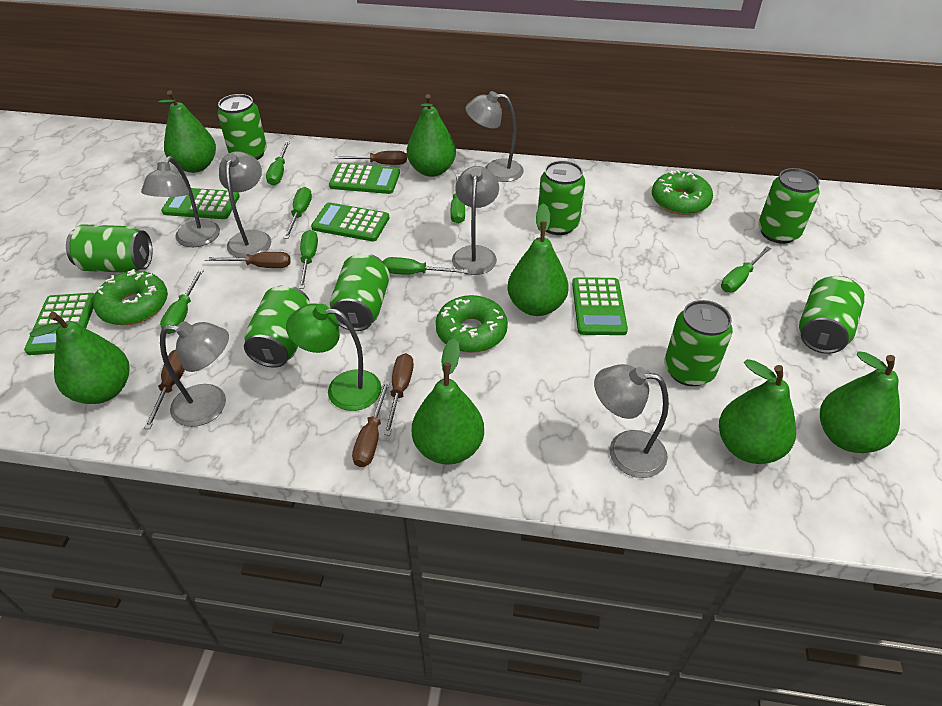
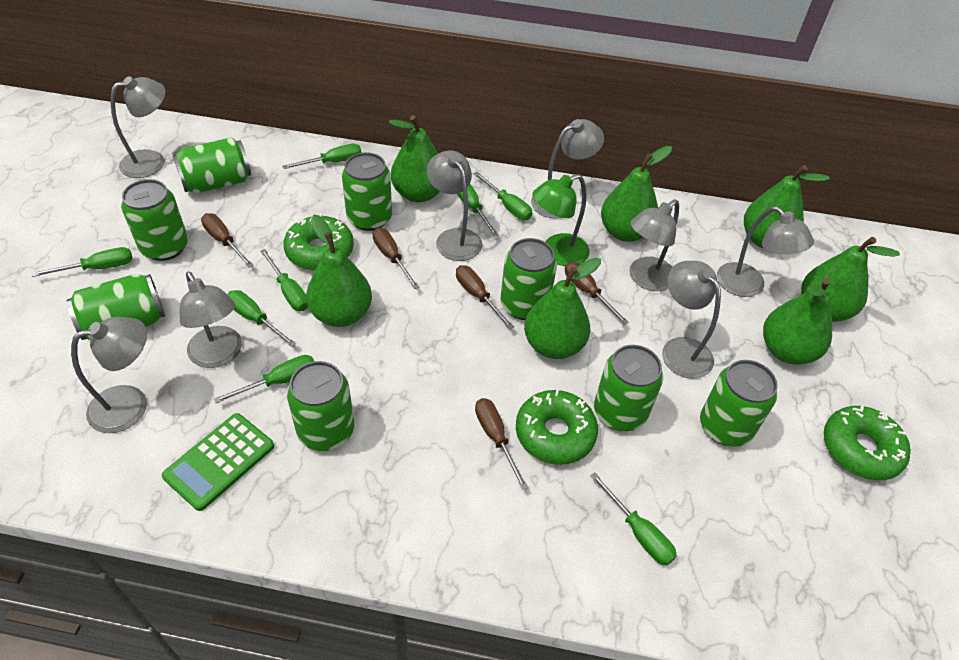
green calculator: 5 -> 1
green screwdriver: 7 -> 8
grey lamp: 6 -> 8

